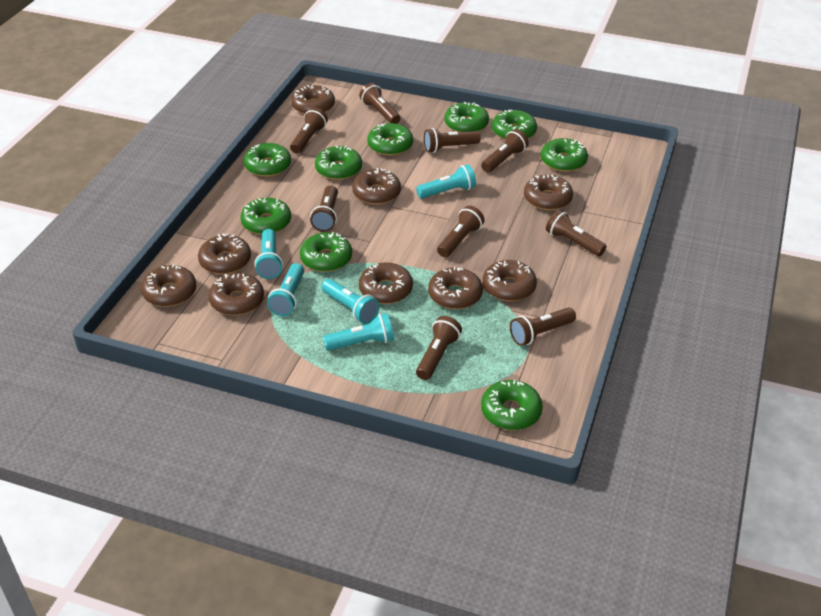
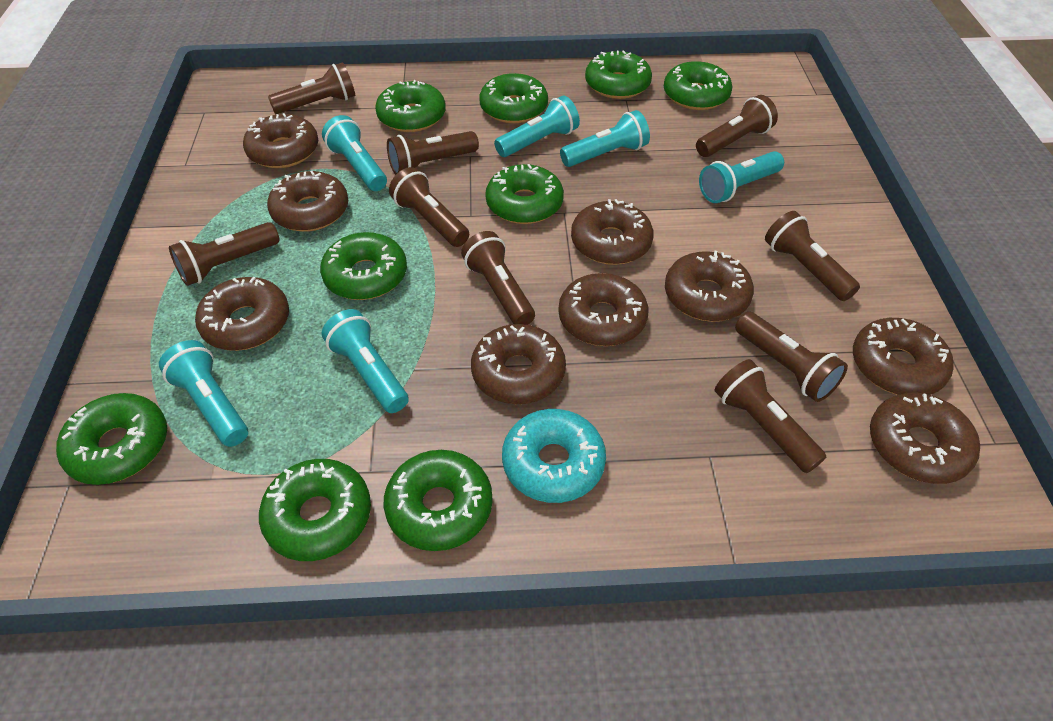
turquoise donut: 0 -> 1
turquoise flashlight: 5 -> 6

